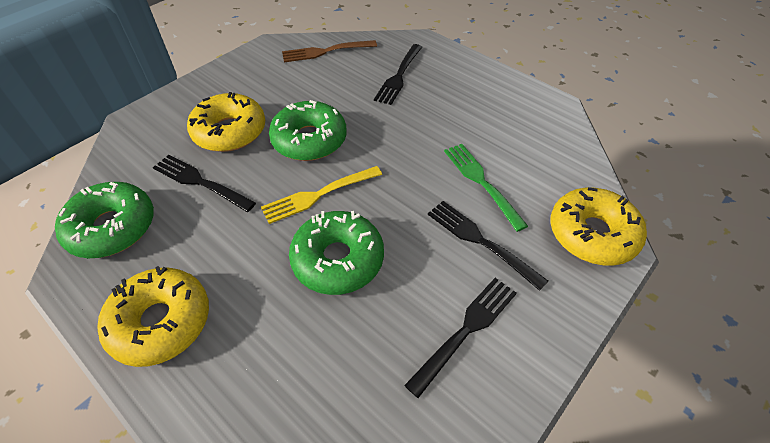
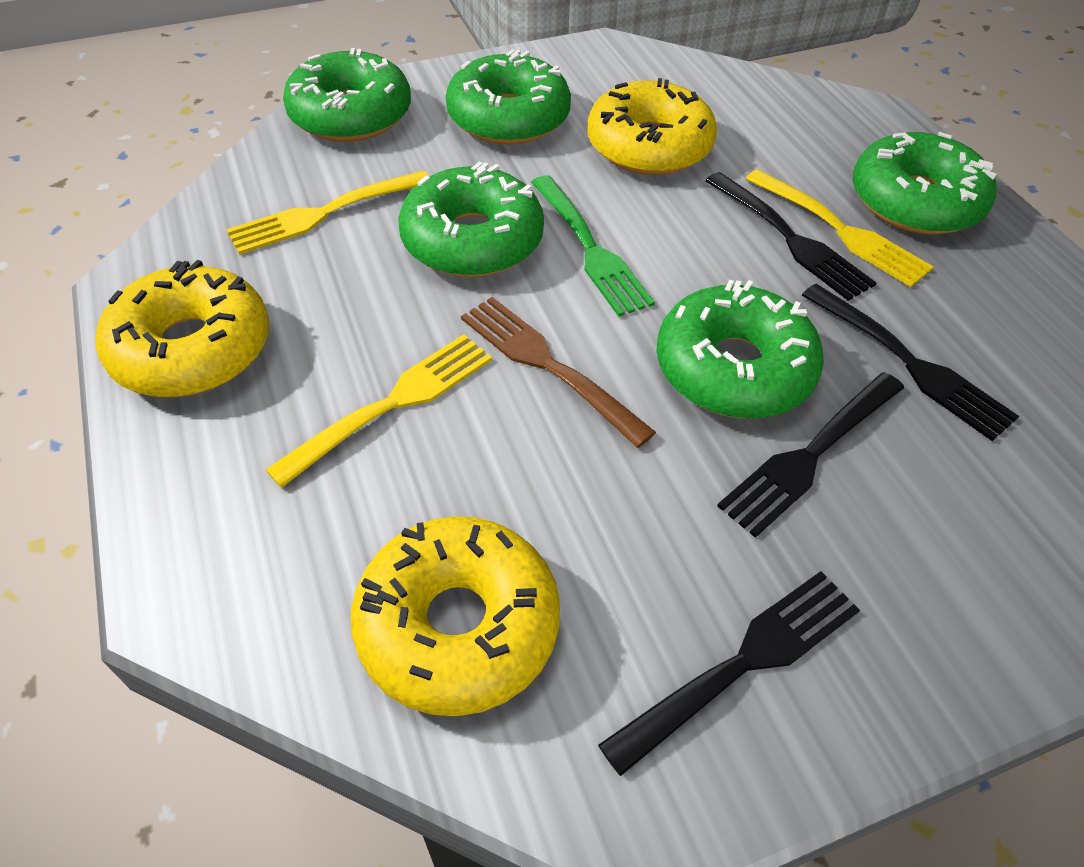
green donut: 3 -> 5
yellow fork: 1 -> 3

